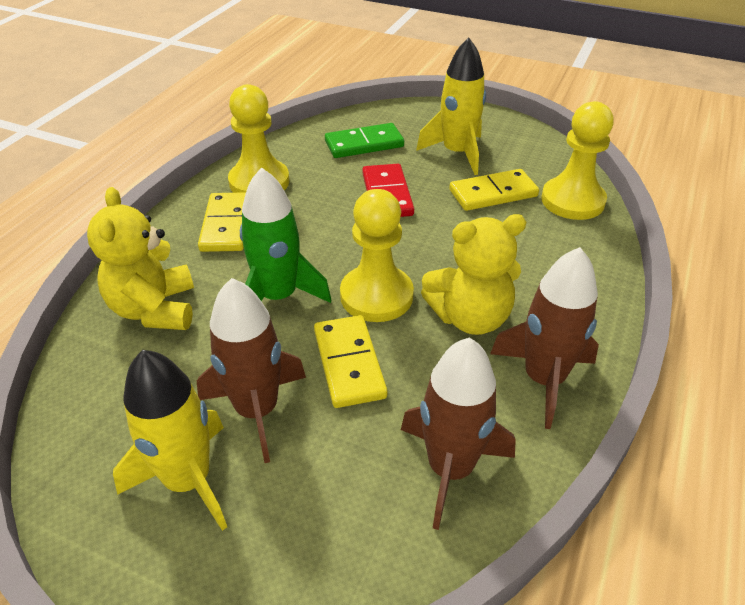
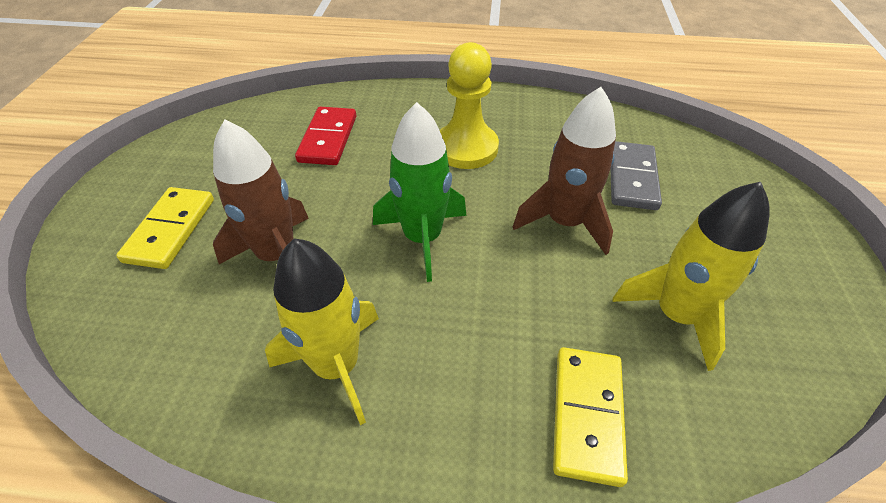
brown rocket: 3 -> 2
green domino: 1 -> 0
grey domino: 0 -> 1
yellow domino: 3 -> 2
yellow pawn: 3 -> 1
yellow teddy bear: 2 -> 0

